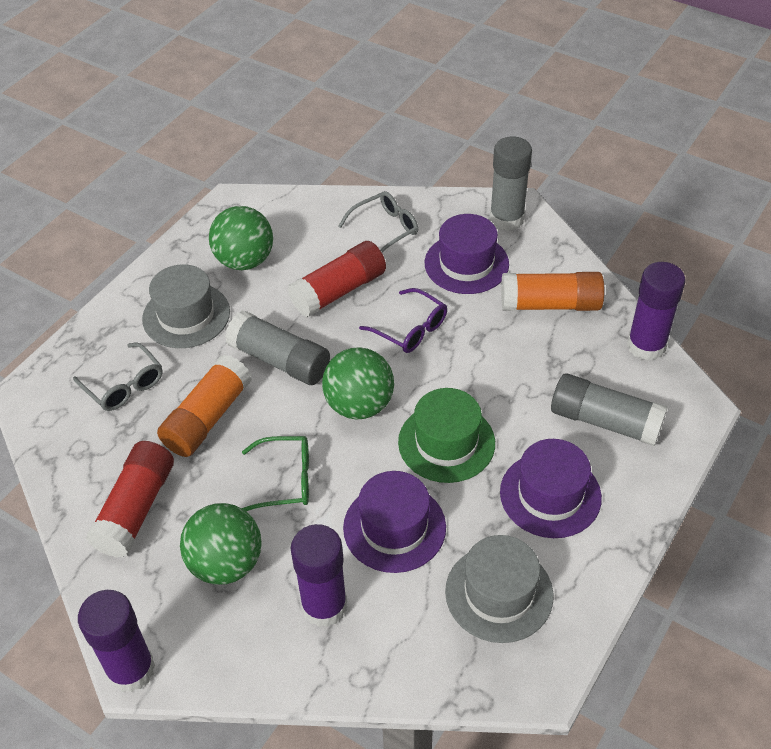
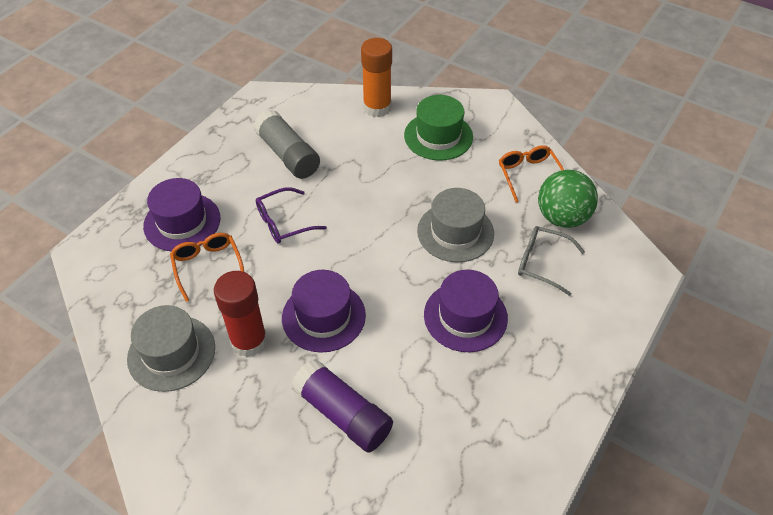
green ball: 3 -> 1
green glasses: 1 -> 0
grey glasses: 2 -> 1
grey glue stick: 3 -> 1
orange glasses: 0 -> 2
orange glue stick: 2 -> 1
purple glue stick: 3 -> 1
red glue stick: 2 -> 1

